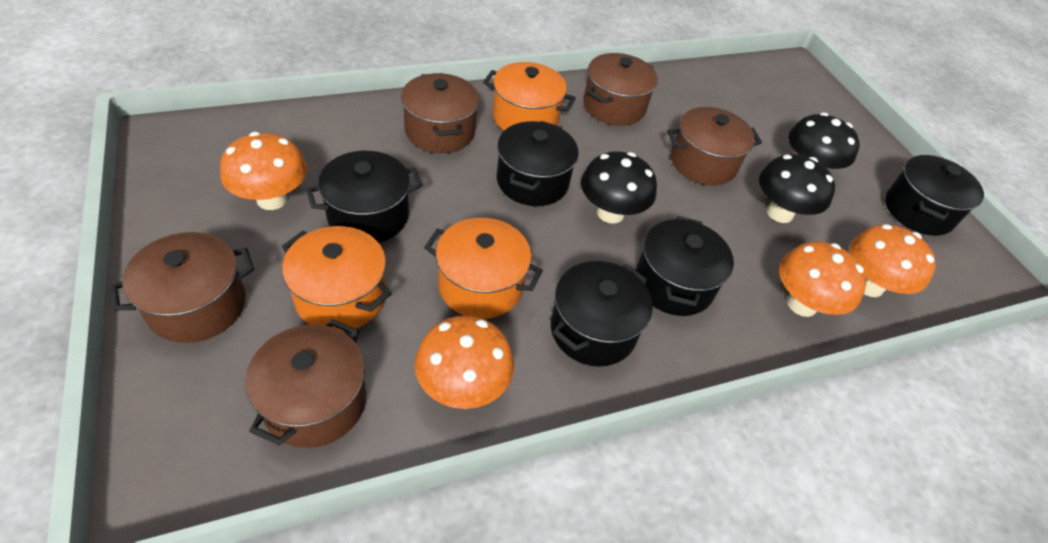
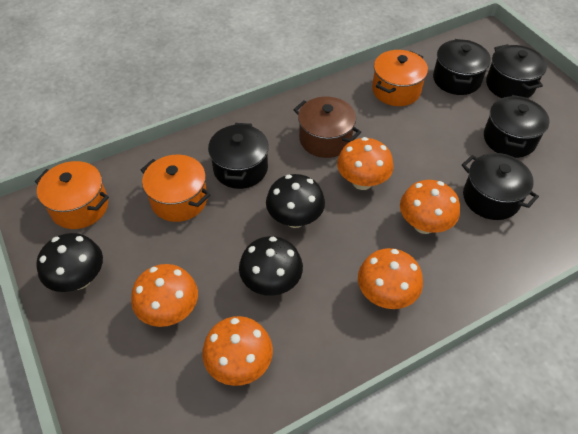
brown pot: 5 -> 1
orange mushroom: 4 -> 5

